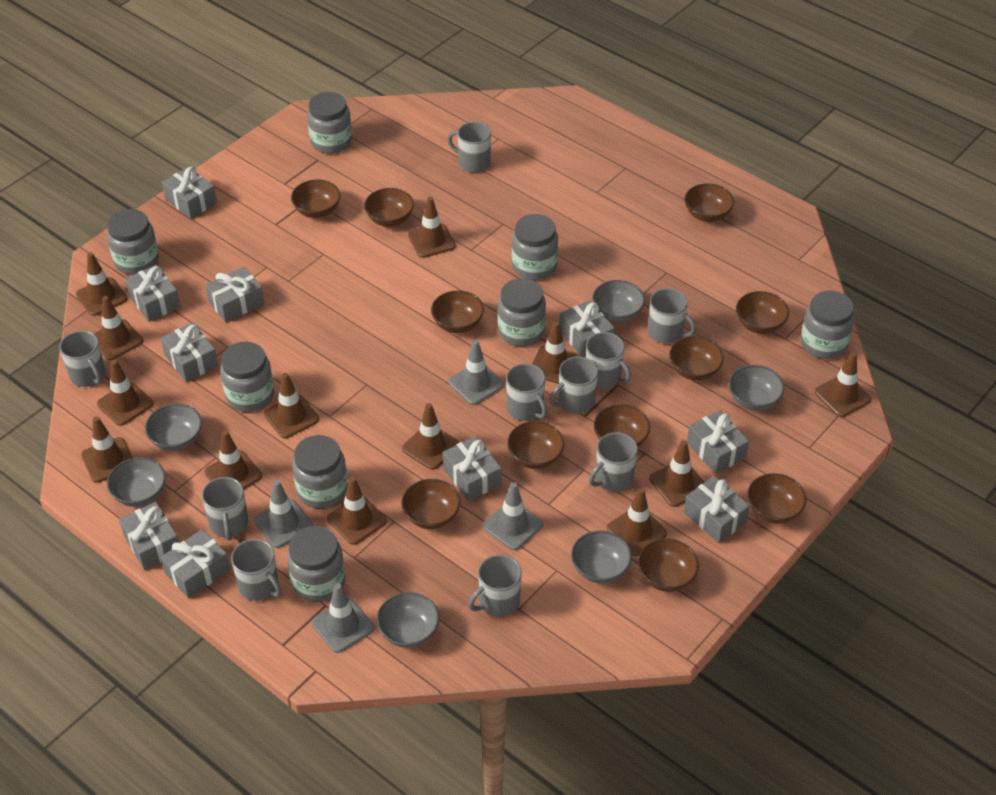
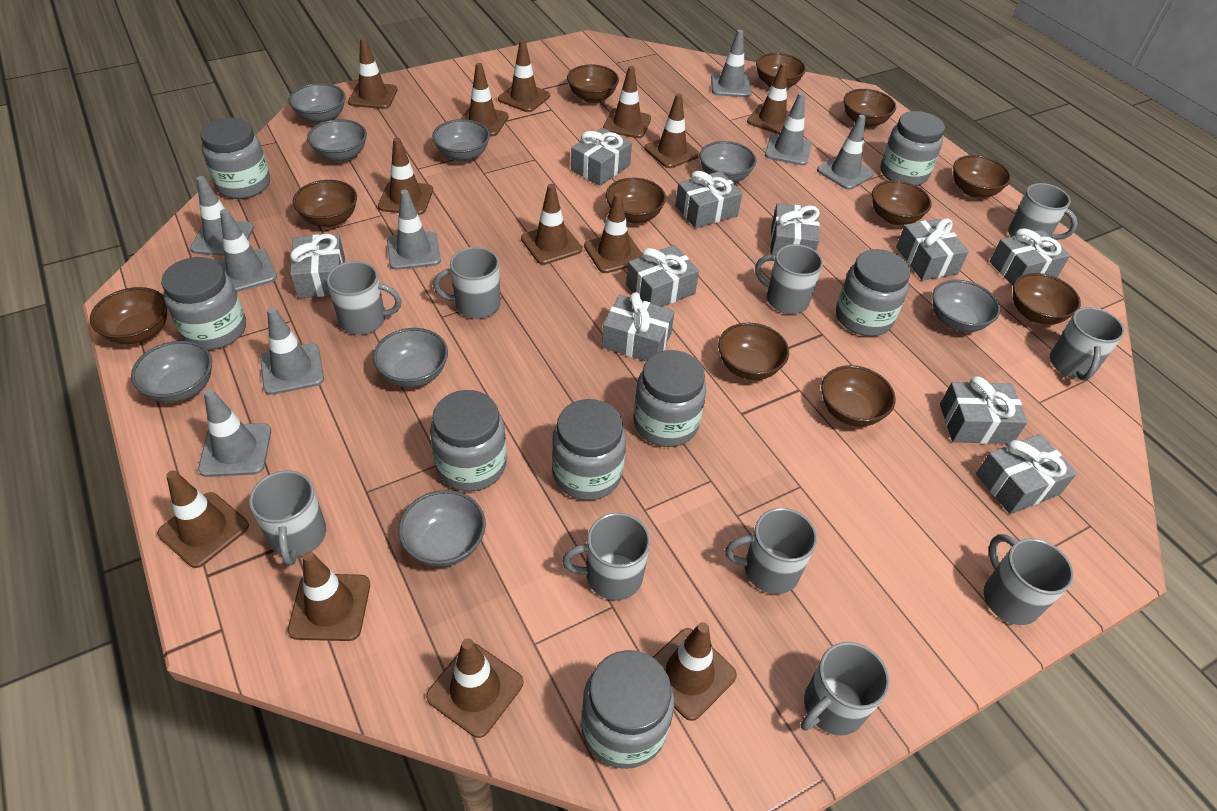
grey bowl: 6 -> 8
grey traffic cone: 4 -> 8

